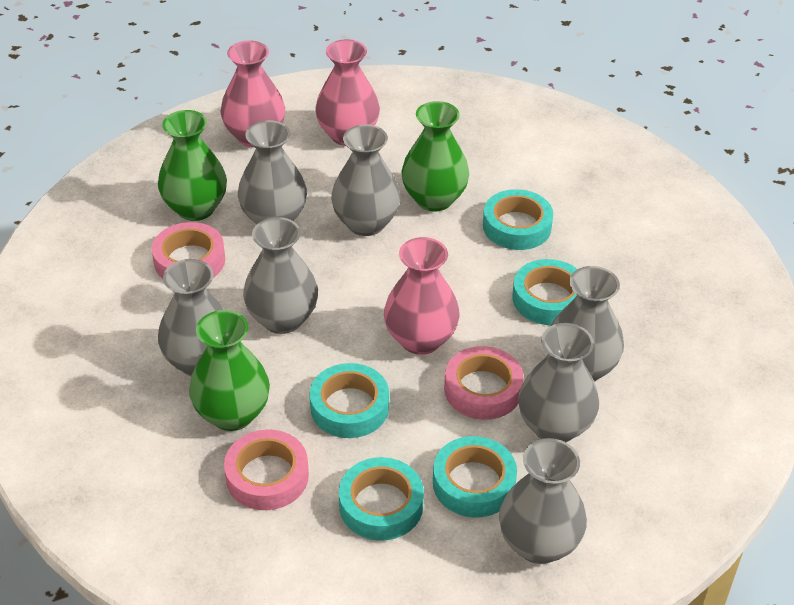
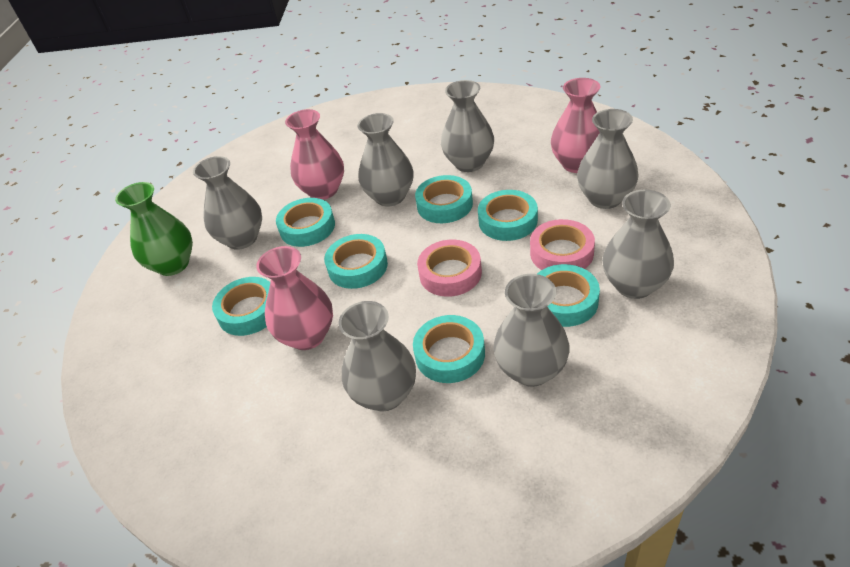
green vase: 3 -> 1
pink tape: 3 -> 2
turquoise tape: 5 -> 7

